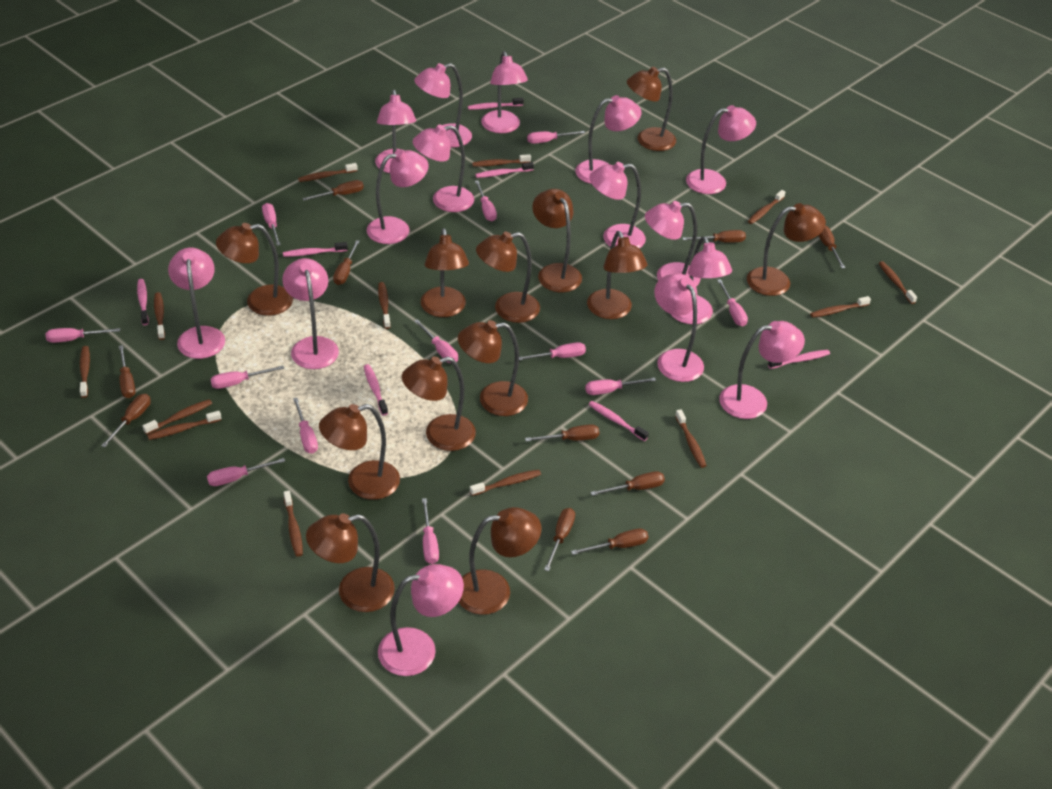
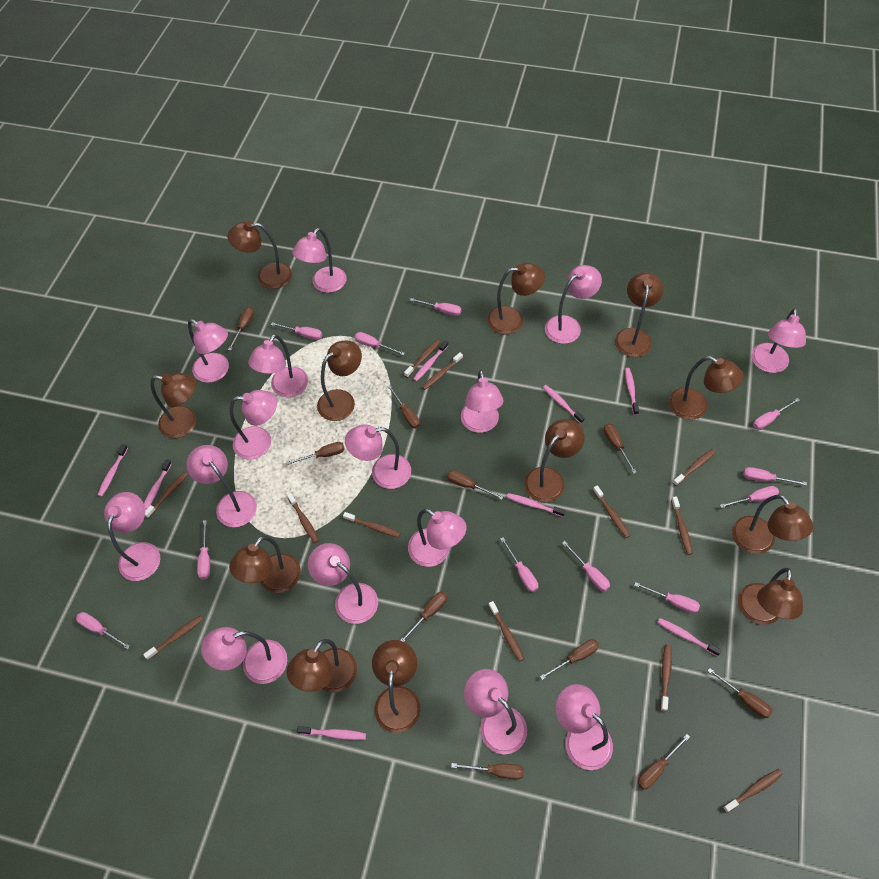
brown toothbrush: 13 -> 12
pink screwdriver: 12 -> 11
pink toothbrush: 7 -> 8

